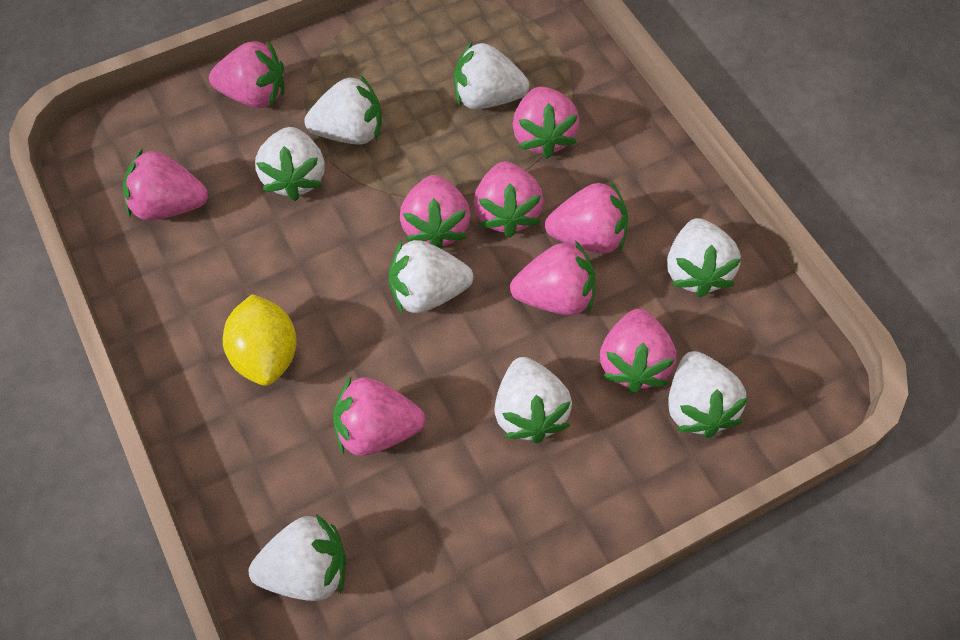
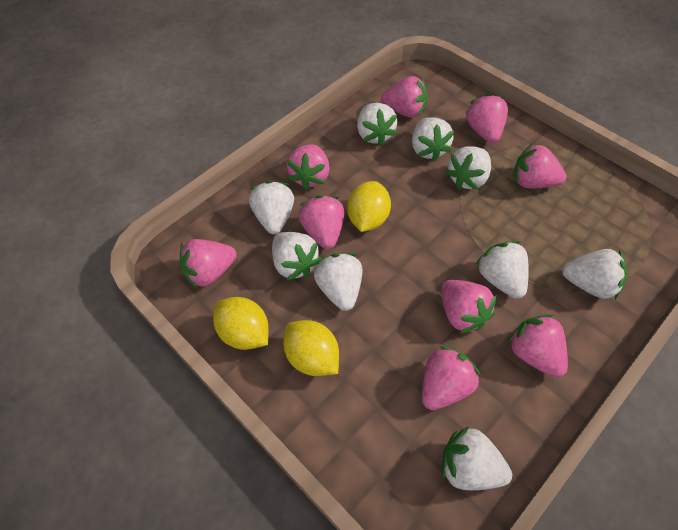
white strawberry: 8 -> 9
yellow lemon: 1 -> 3

